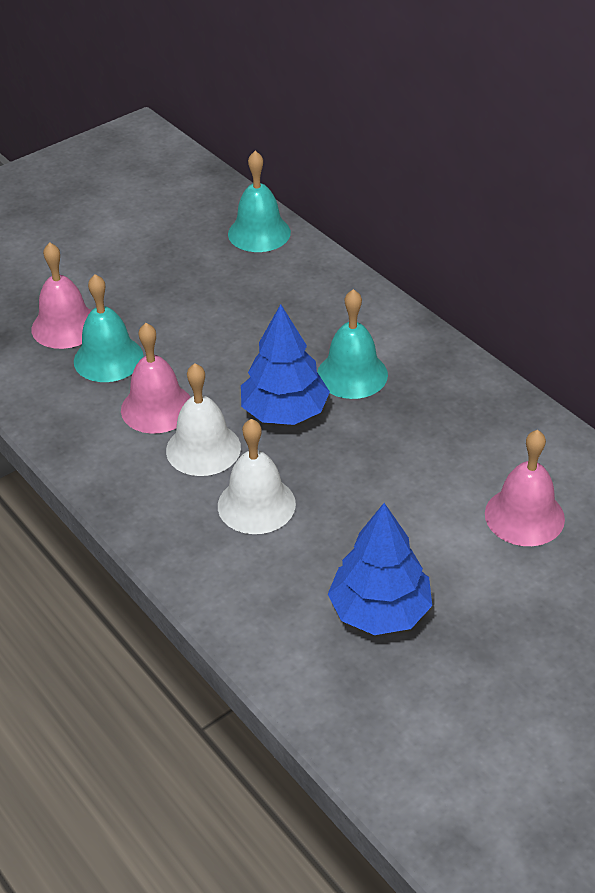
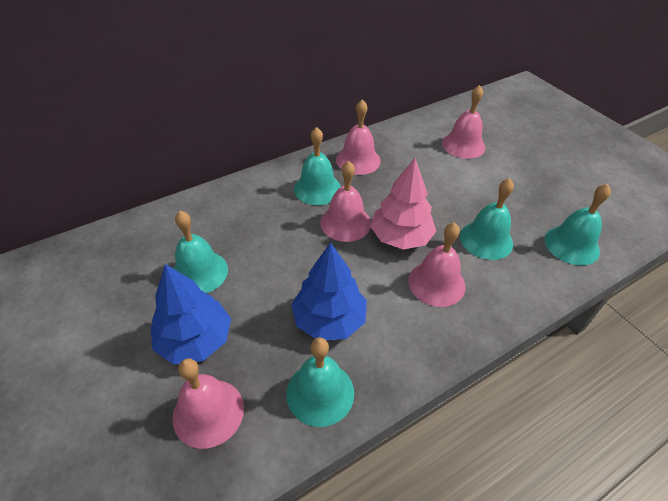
pink bell: 3 -> 5
pink tree: 0 -> 1
turquoise bell: 3 -> 5
white bell: 2 -> 0

